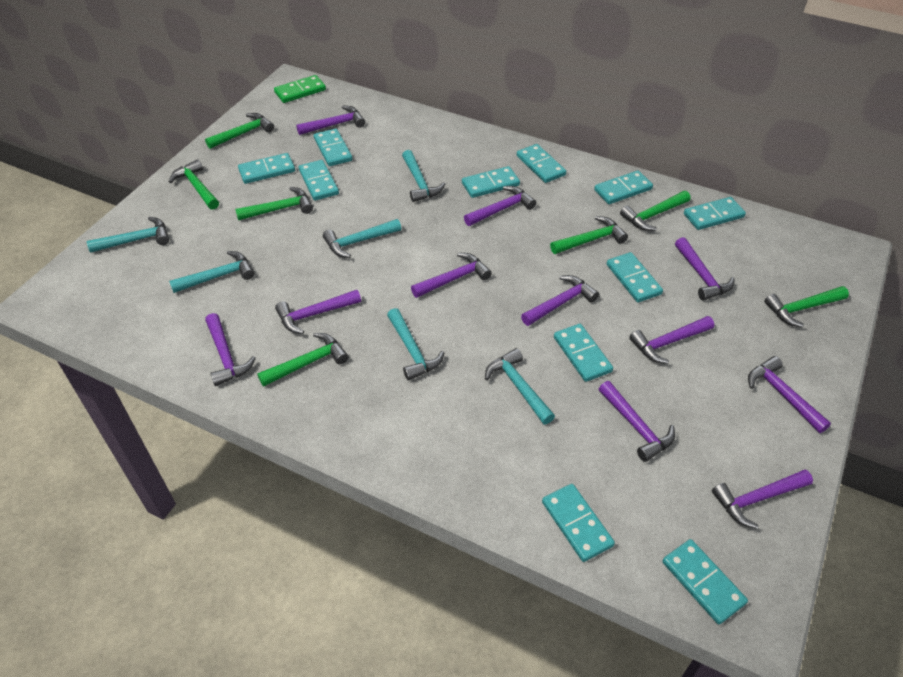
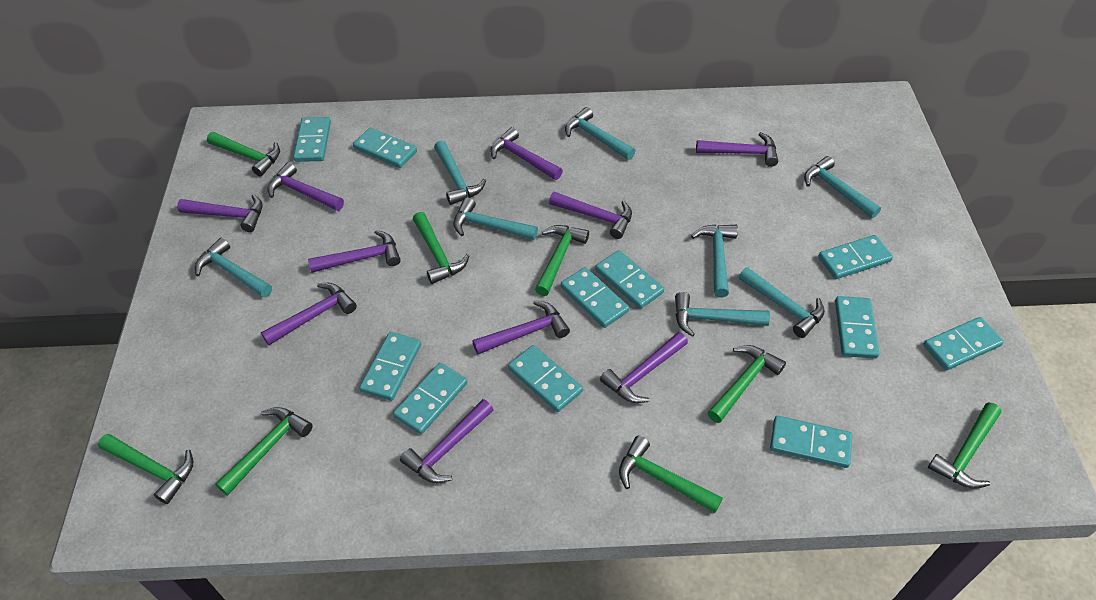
green domino: 1 -> 0
green hammer: 7 -> 8
purple hammer: 11 -> 10
turquoise hammer: 6 -> 8

